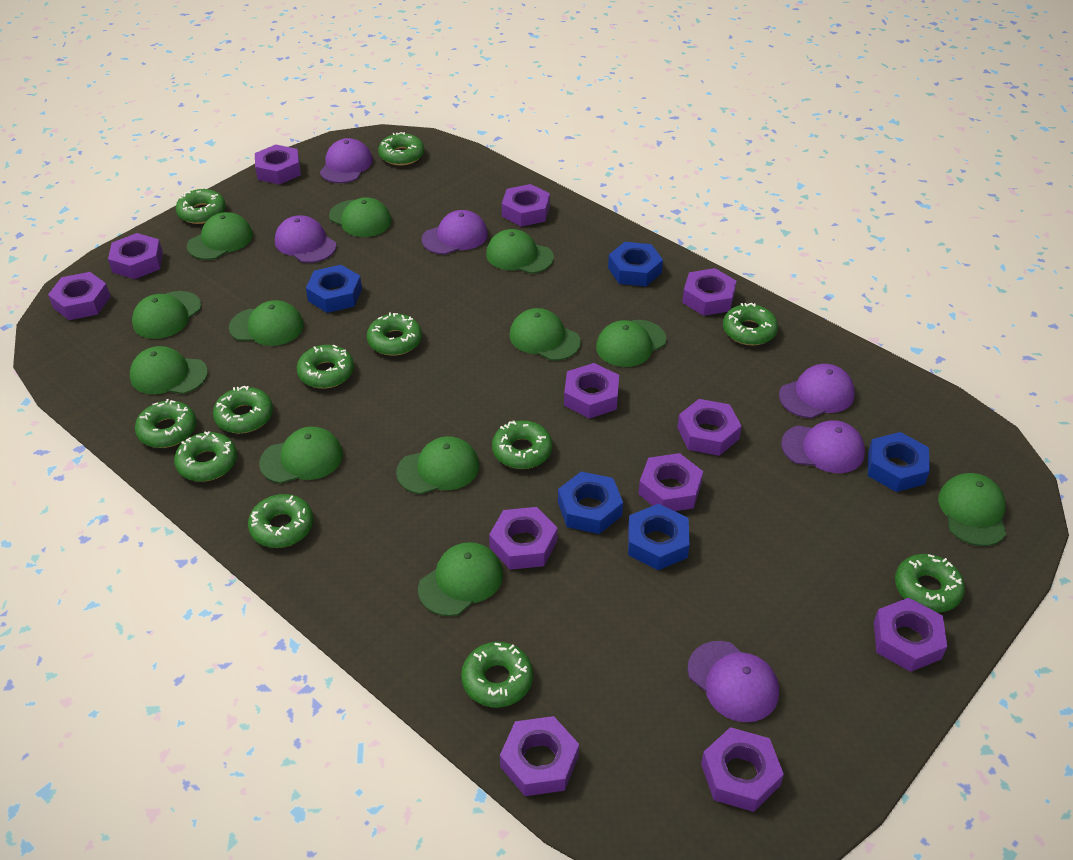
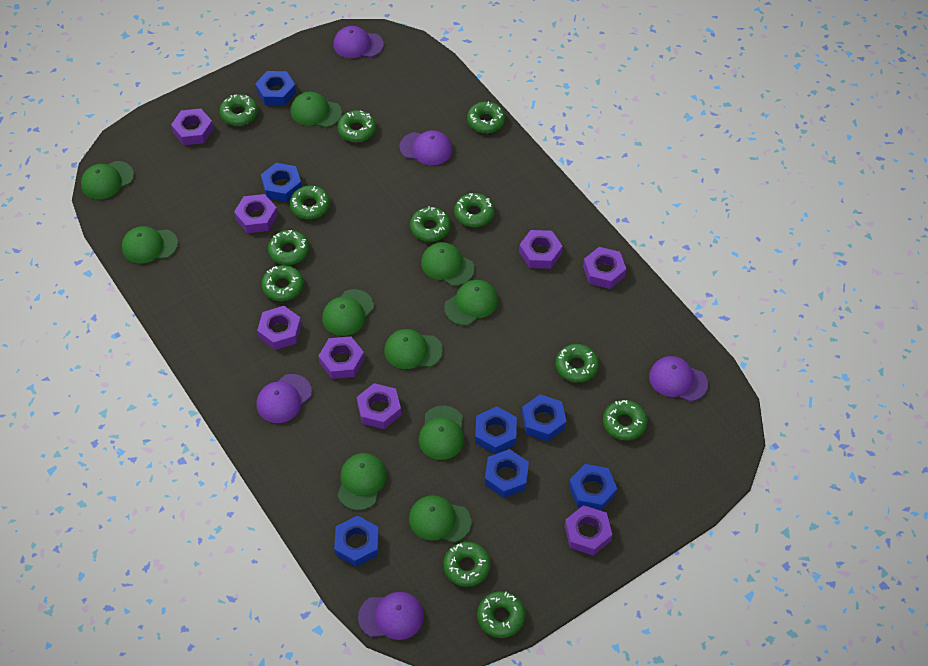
blue nut: 5 -> 7
green cap: 12 -> 10
purple cap: 6 -> 5
purple nut: 12 -> 8

